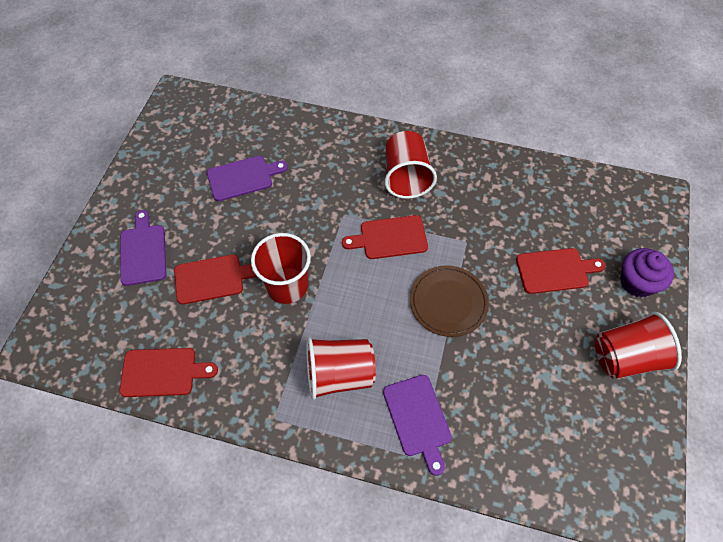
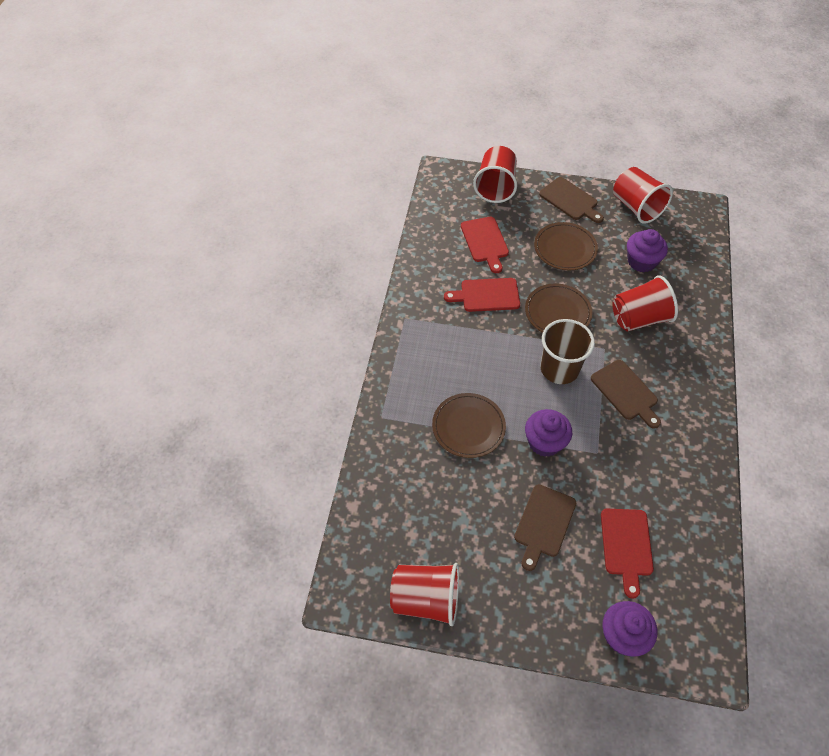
brown cup: 0 -> 1
brown cutting board: 0 -> 3
brown plate: 1 -> 3
purple cupcake: 1 -> 3
purple cutting board: 3 -> 0
red cutting board: 4 -> 3

